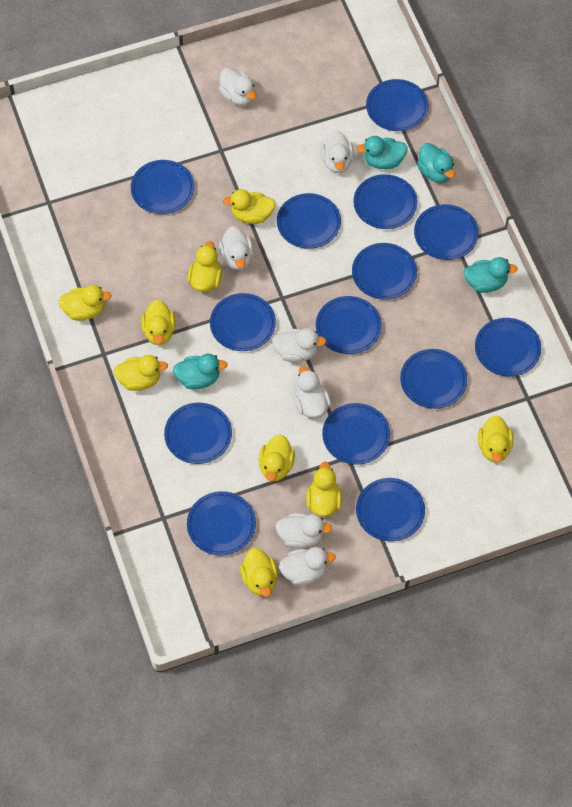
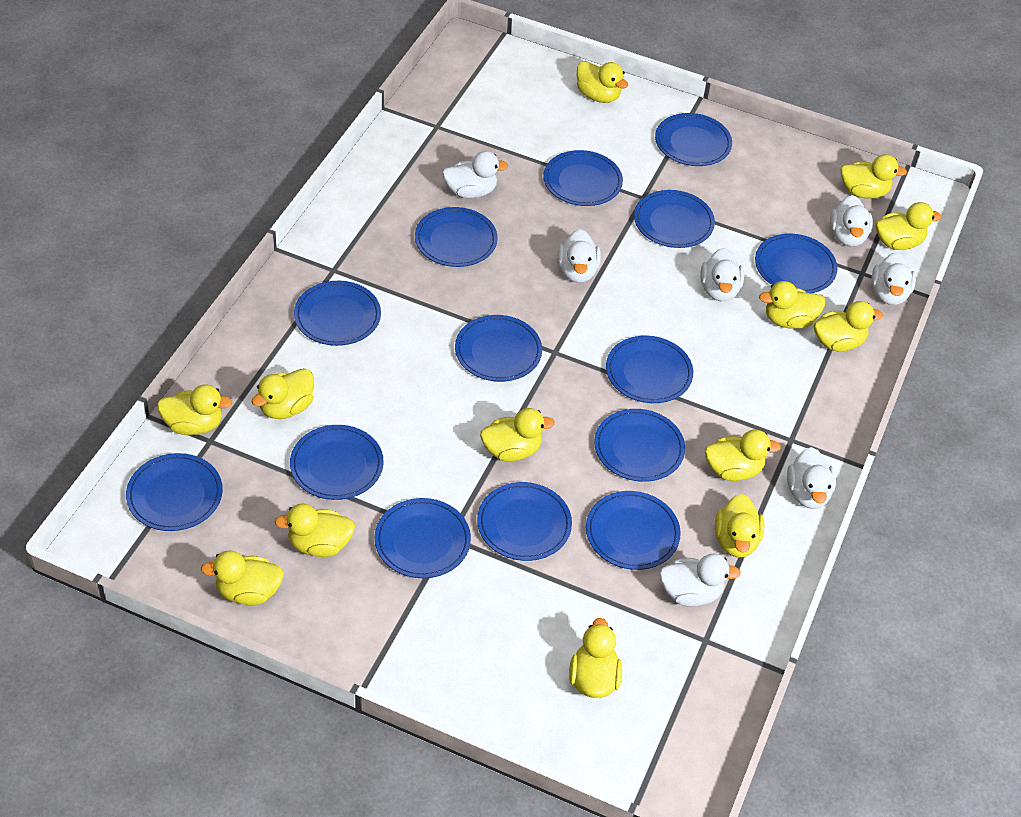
turquoise duck: 4 -> 0
yellow duck: 9 -> 13

